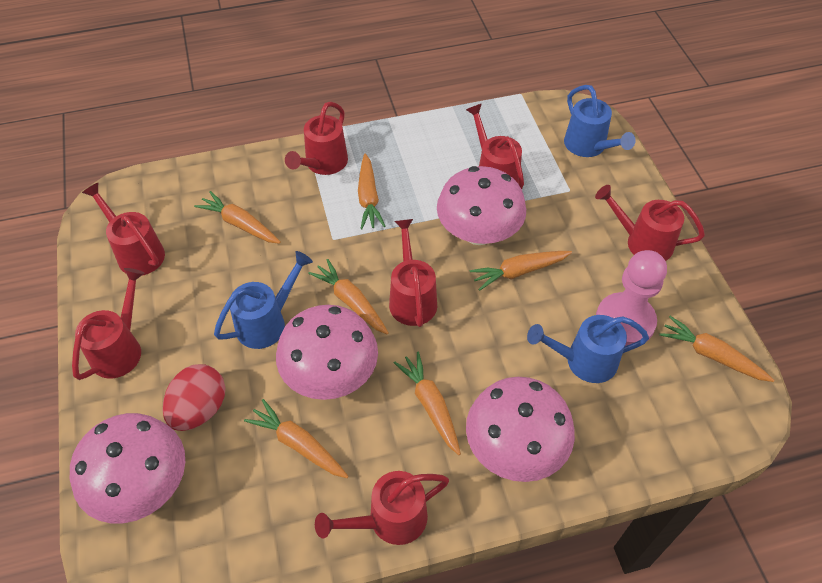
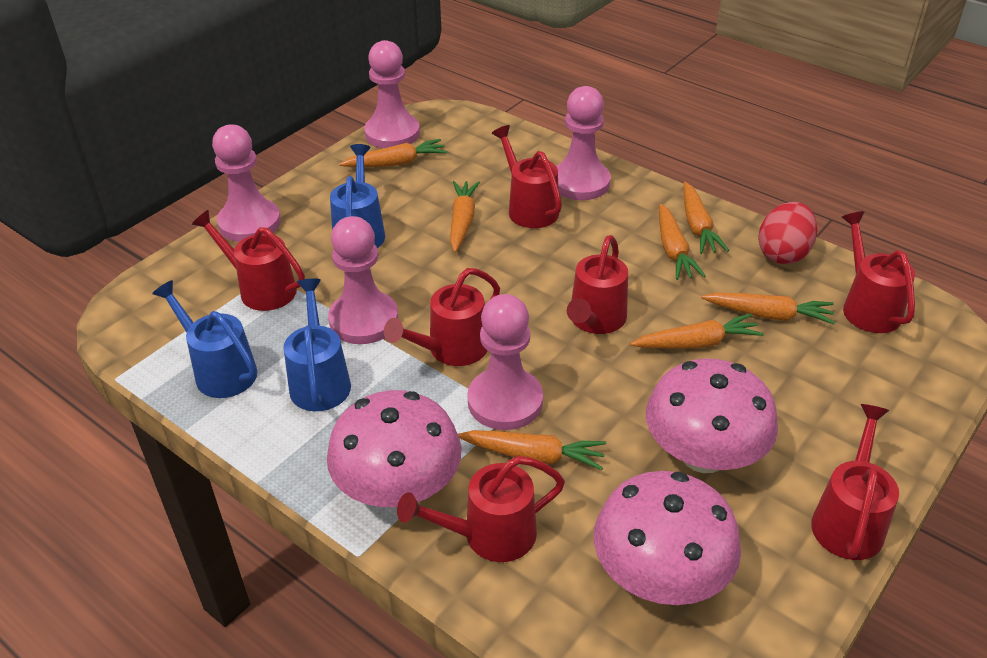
pink mushroom: 4 -> 3
pink pawn: 1 -> 5

